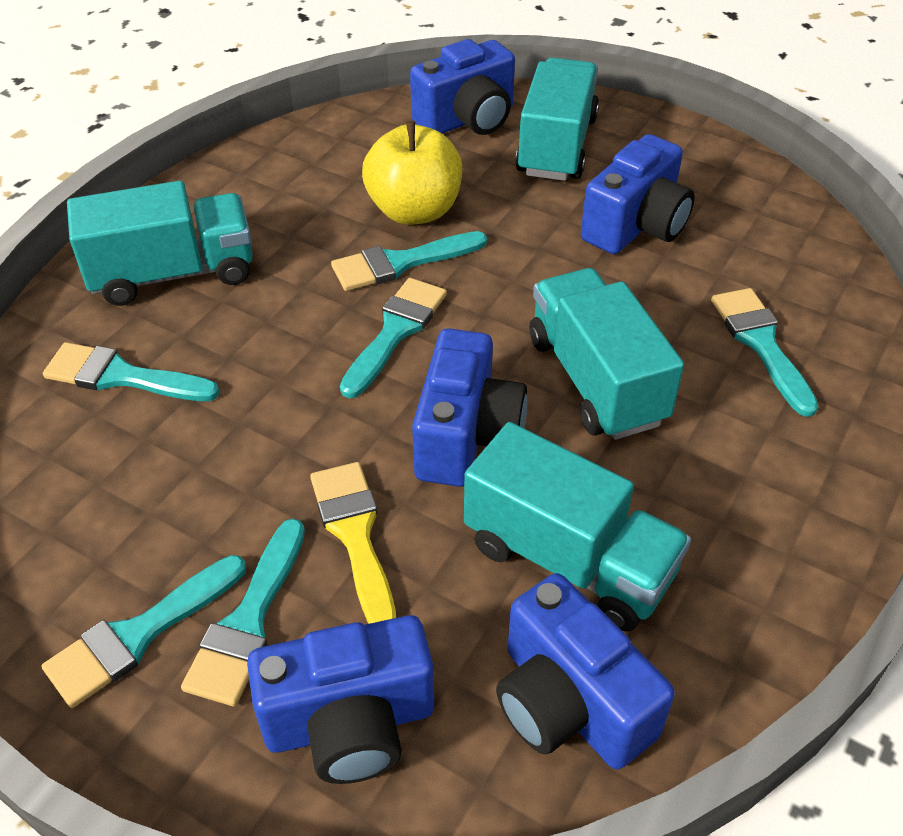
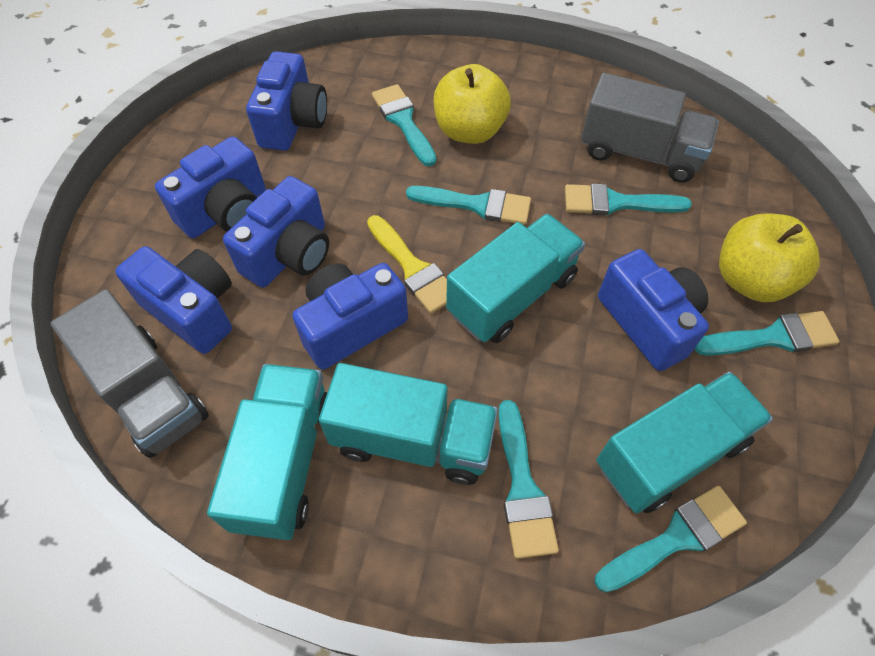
blue camera: 5 -> 6
grey truck: 0 -> 2
yellow apple: 1 -> 2

